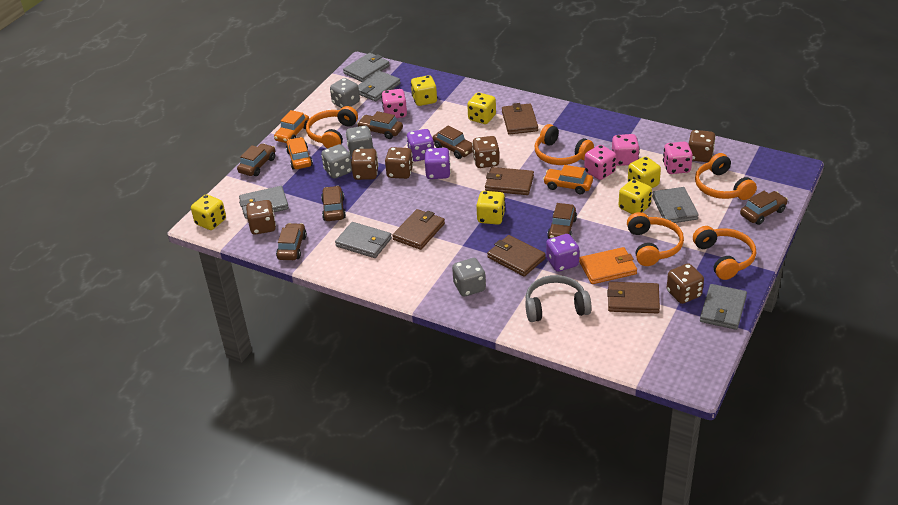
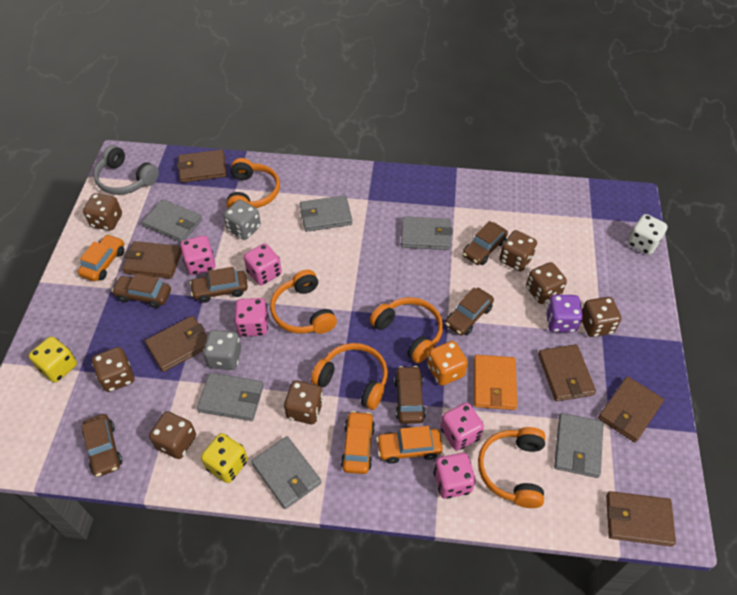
brown car: 7 -> 6
brown dice: 6 -> 7
brown wallet: 5 -> 6
grey dice: 4 -> 2
orange dice: 0 -> 1
pink dice: 4 -> 5
purple dice: 3 -> 1
white dice: 0 -> 1
yellow dice: 6 -> 2

